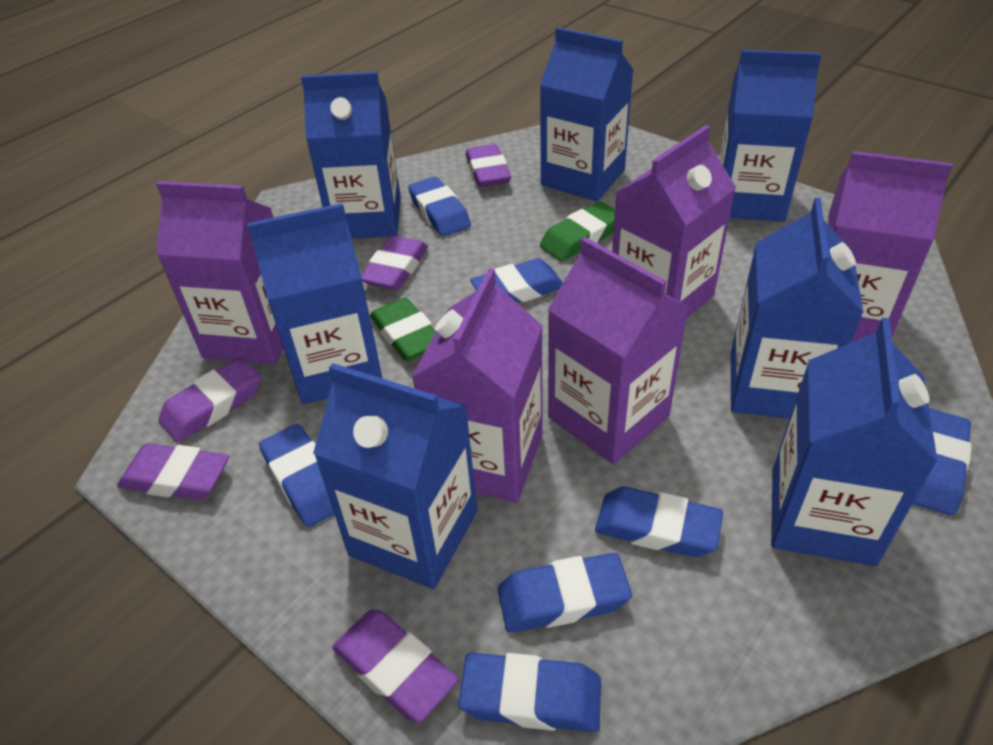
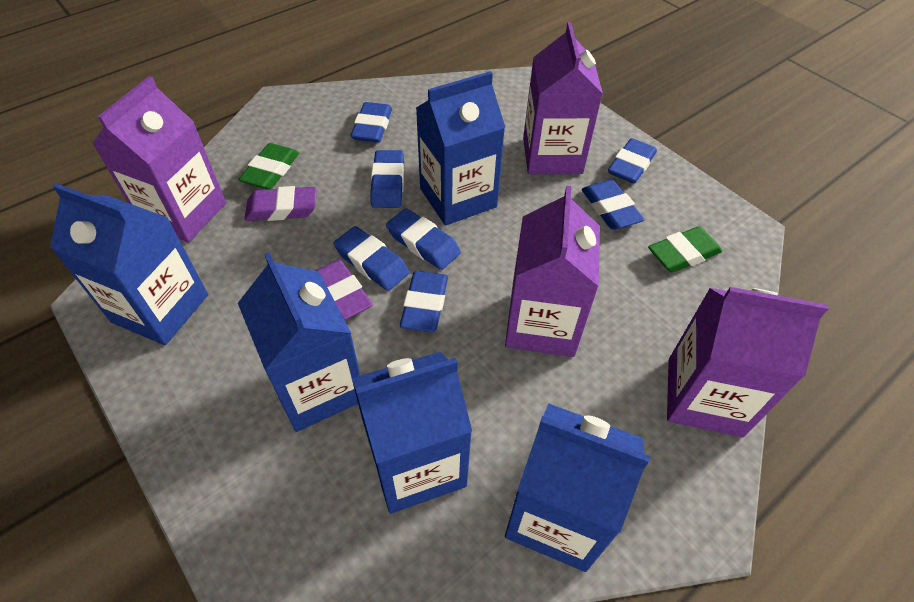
blue carton: 7 -> 5
purple carton: 5 -> 4
purple eraser: 5 -> 2

